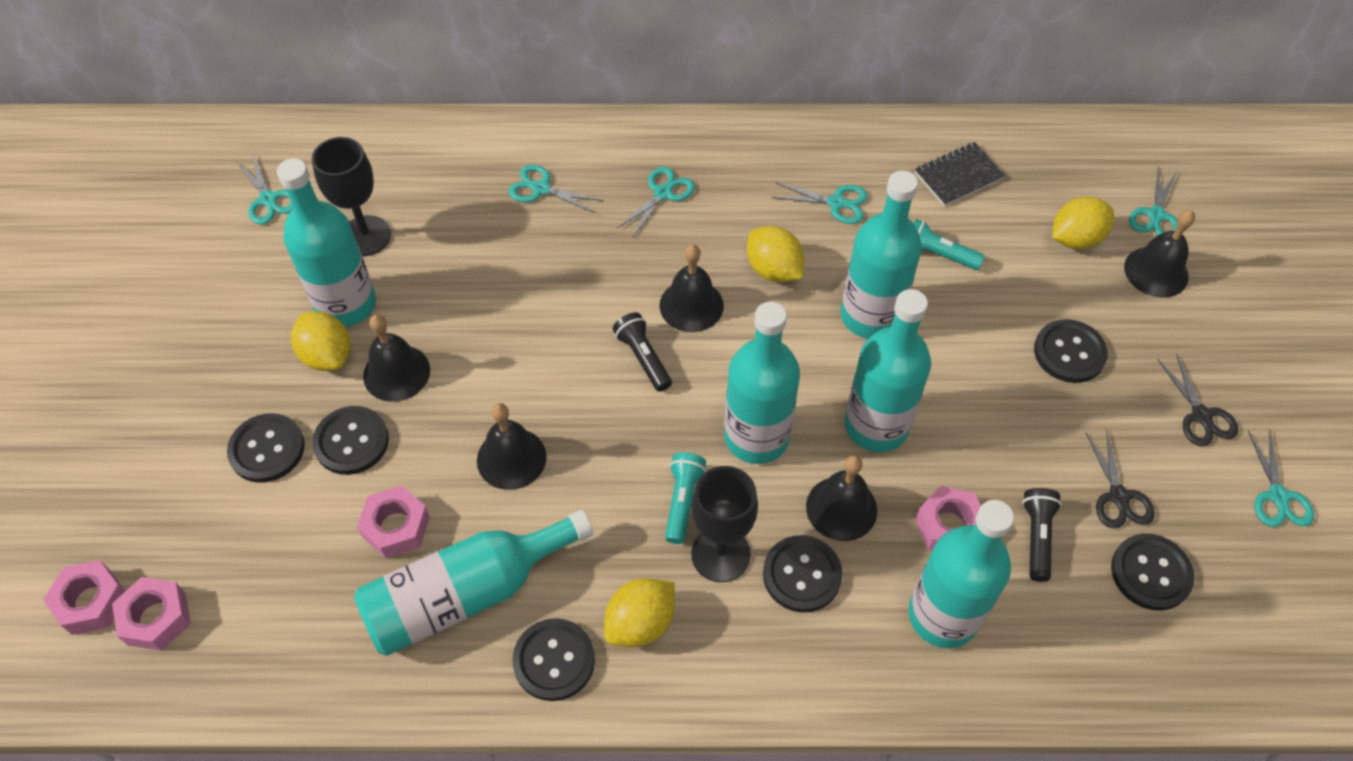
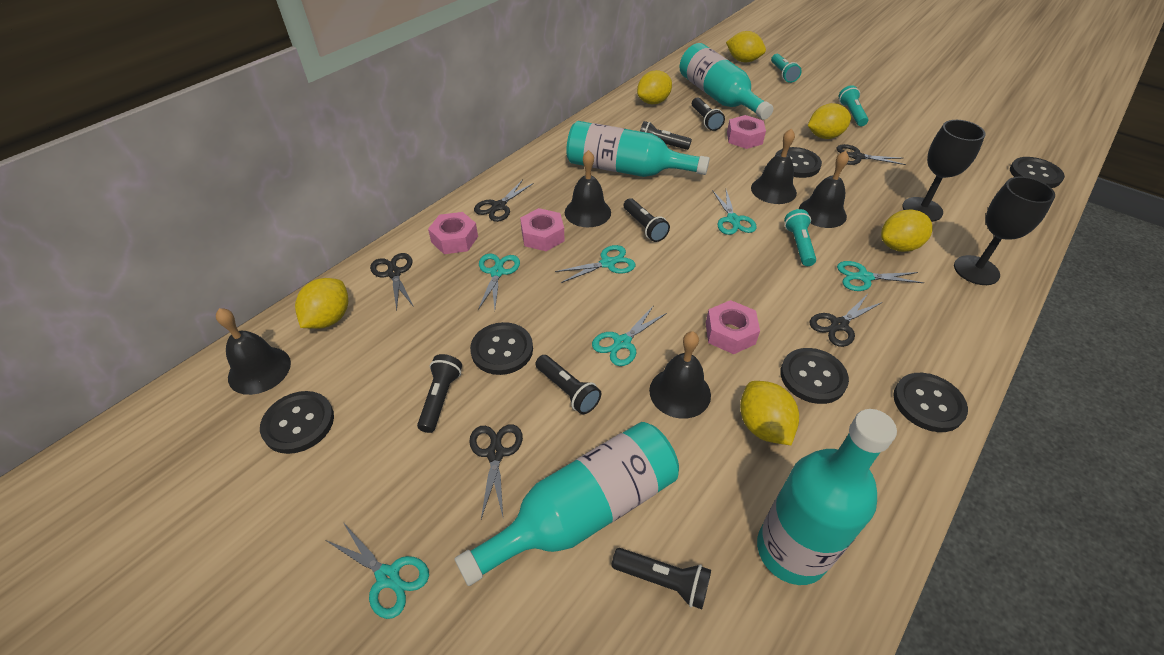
black flashlight: 2 -> 6
black notebook: 1 -> 0
black scissors: 2 -> 5
turquoise bottle: 6 -> 4
turquoise flashlight: 2 -> 3
yellow lemon: 4 -> 6

